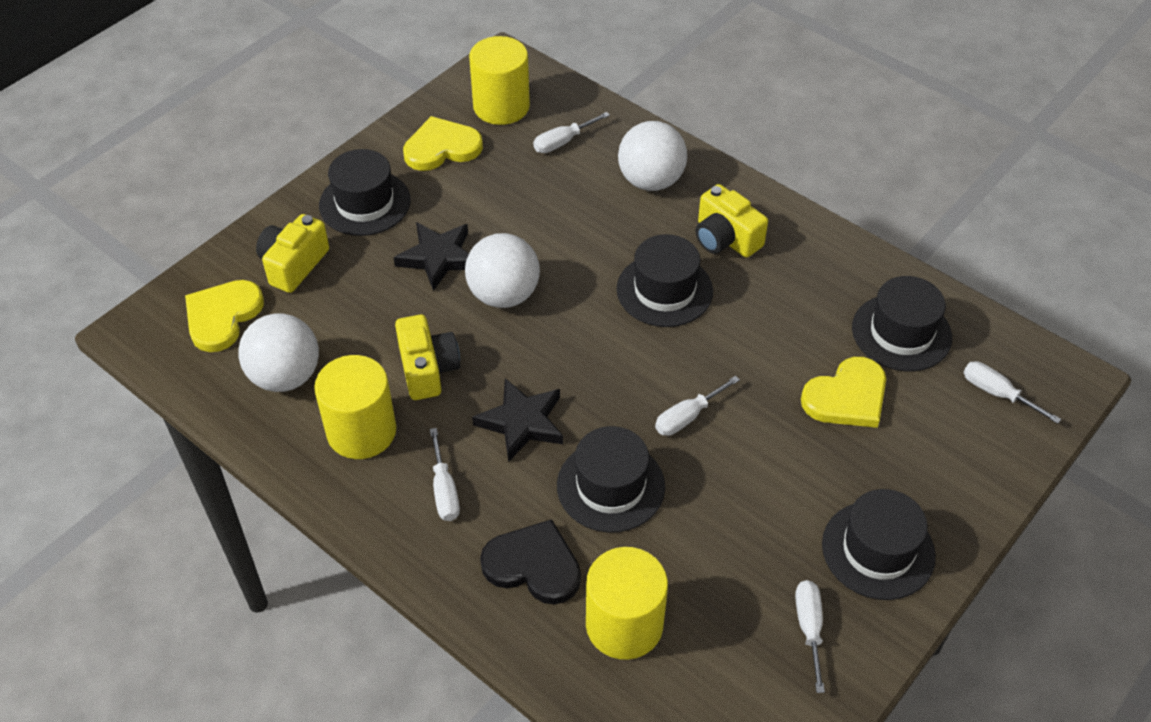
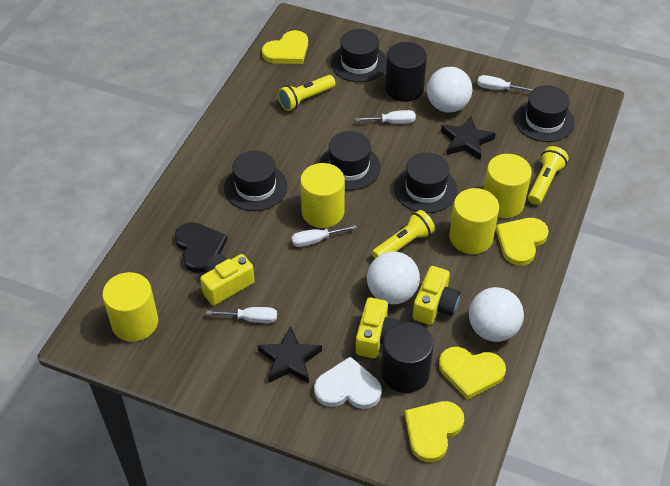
black cylinder: 0 -> 2
white heart: 0 -> 1
white screwdriver: 5 -> 4
yellow cylinder: 3 -> 4
yellow flashlight: 0 -> 3
yellow heart: 3 -> 4

